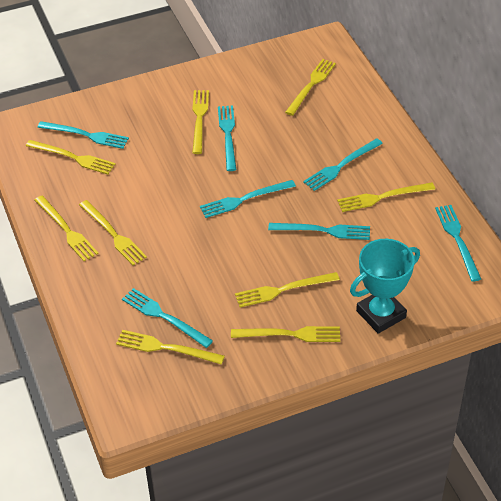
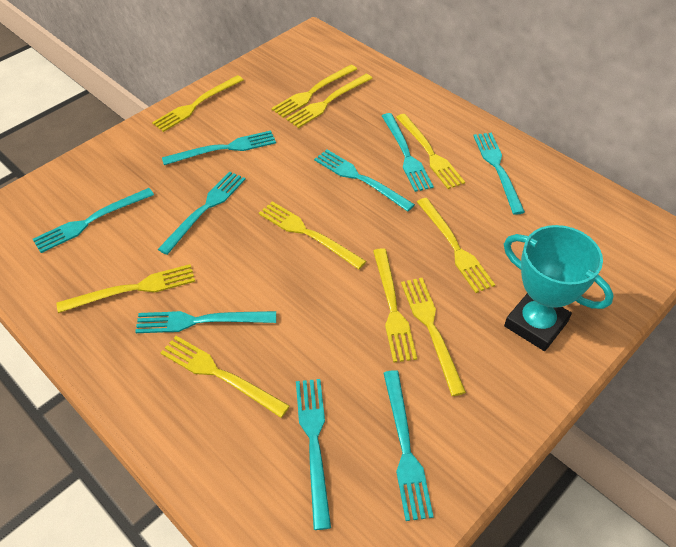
turquoise fork: 7 -> 9
yellow fork: 9 -> 10

